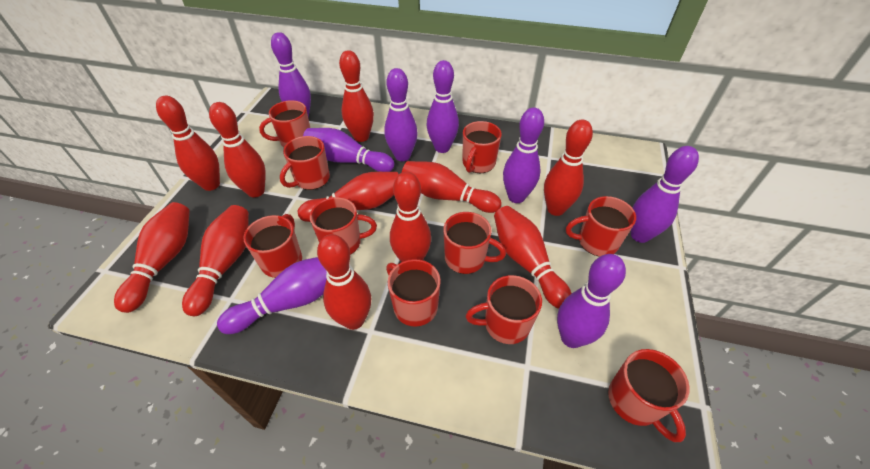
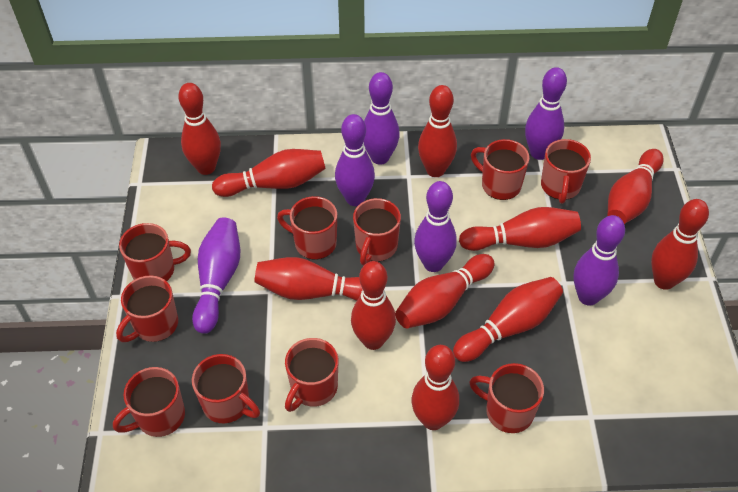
purple bowling pin: 8 -> 6

